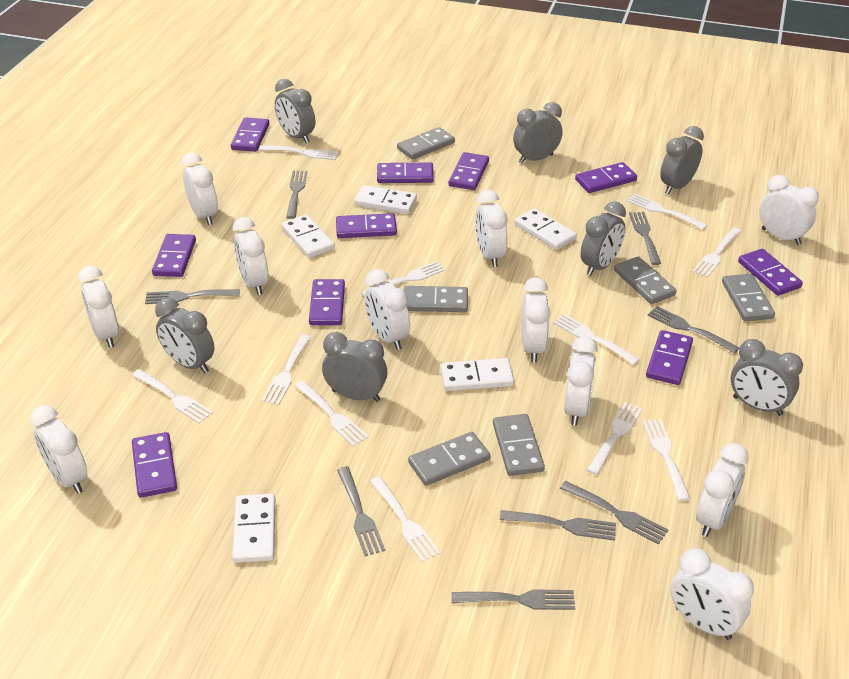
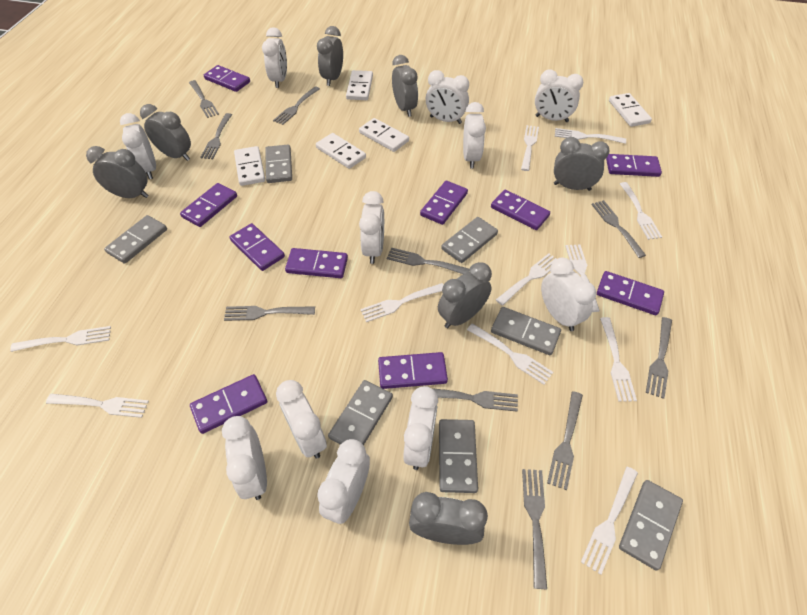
grey domino: 6 -> 7
grey fork: 8 -> 10

